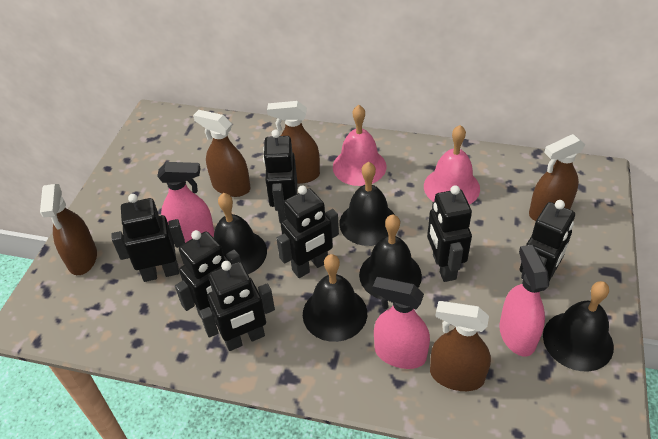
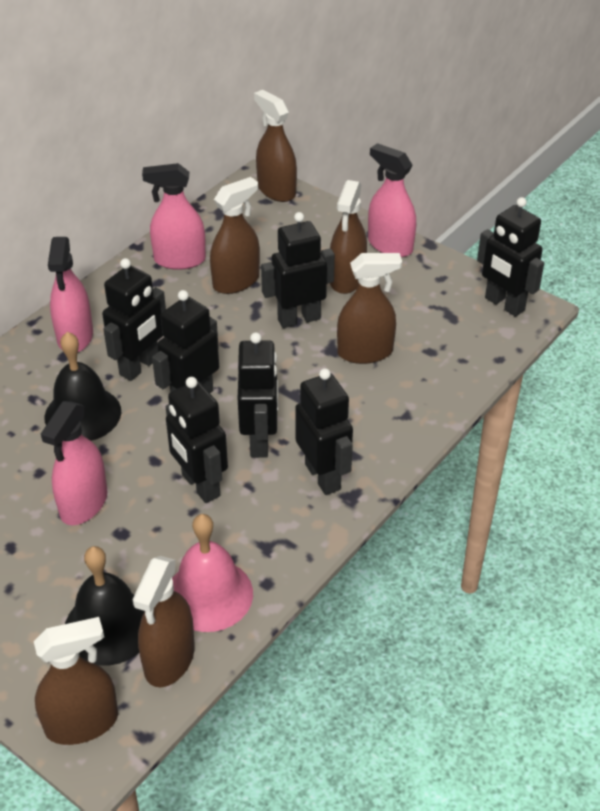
black bell: 5 -> 2
brown spray bottle: 5 -> 6
pink bell: 2 -> 1
pink spray bottle: 3 -> 4

